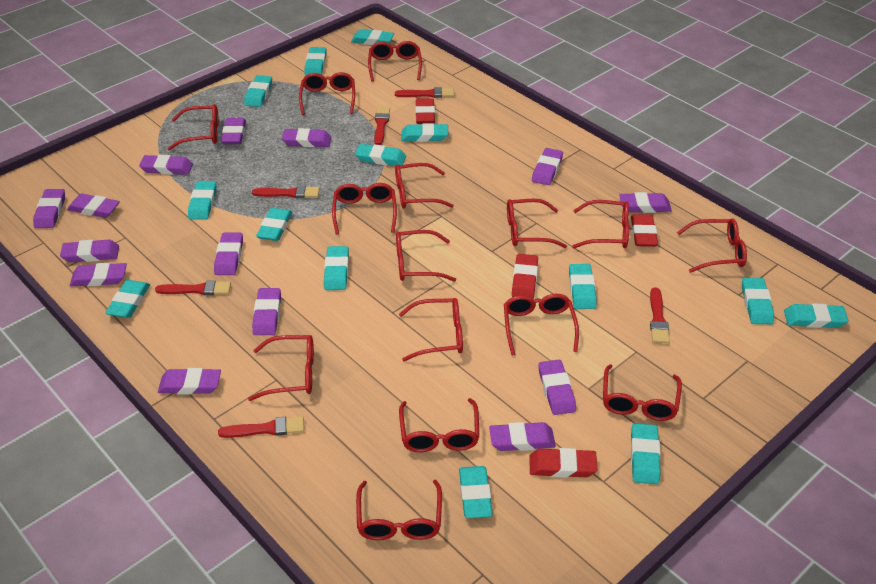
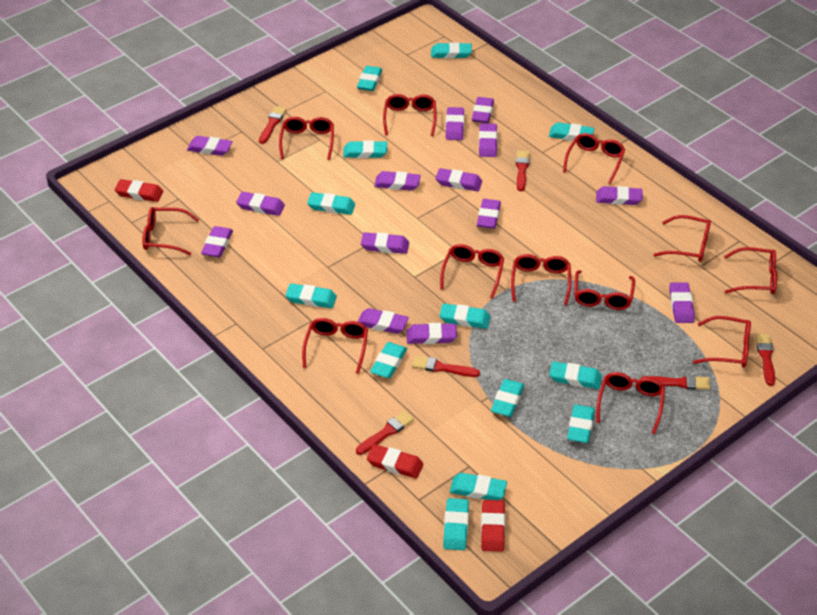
red eraser: 4 -> 3
red glasses: 15 -> 12
turquoise eraser: 14 -> 13

